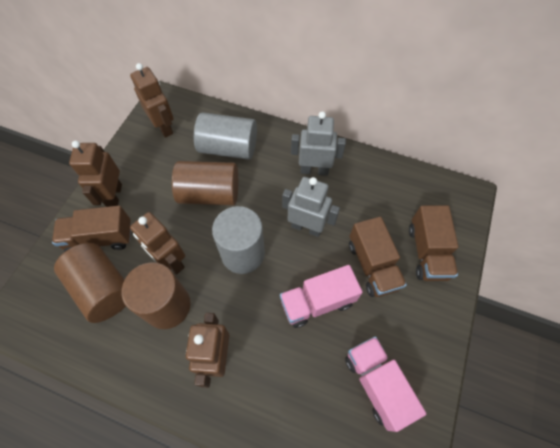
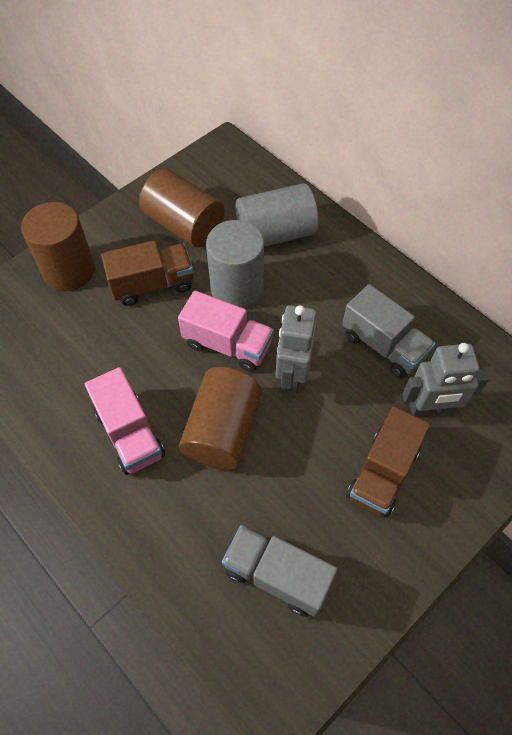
brown robot: 4 -> 0
brown truck: 3 -> 2
grey truck: 0 -> 2

